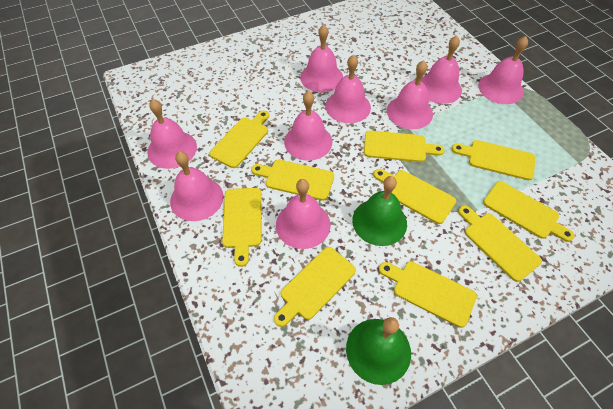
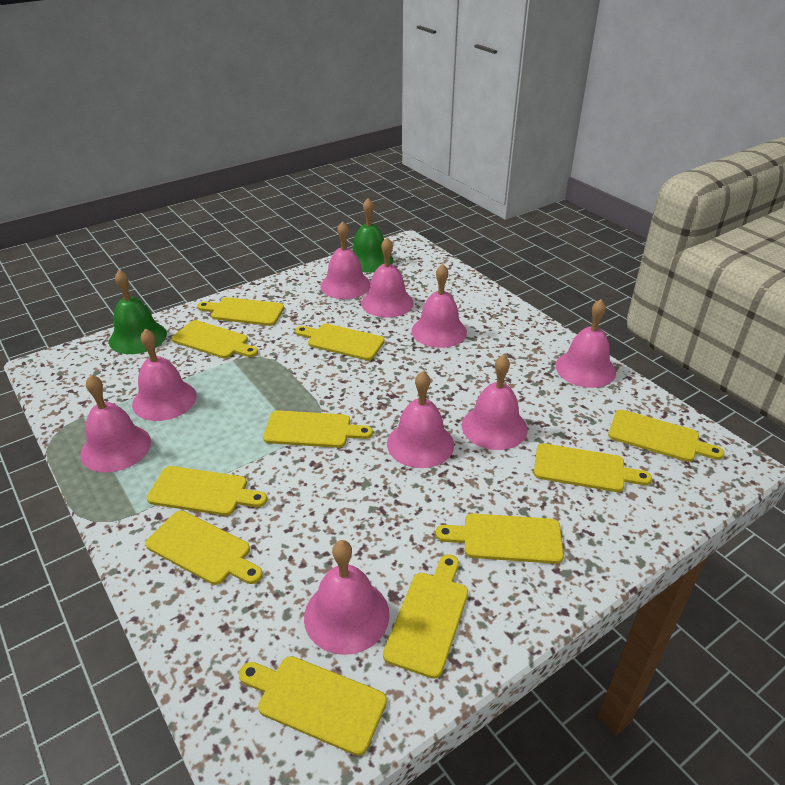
yellow cutting board: 10 -> 11

